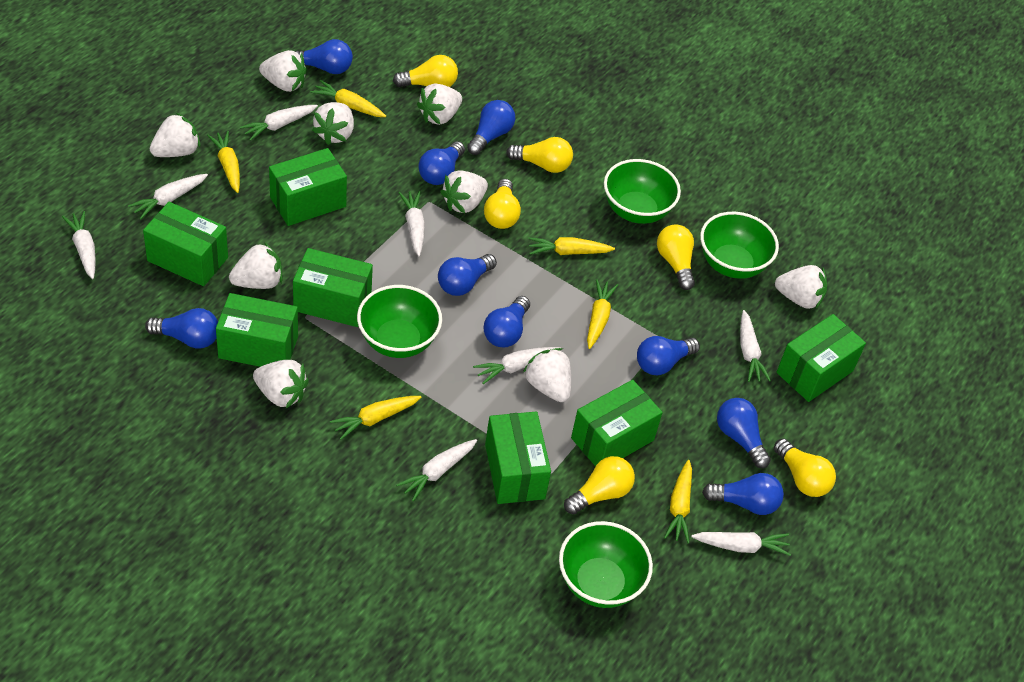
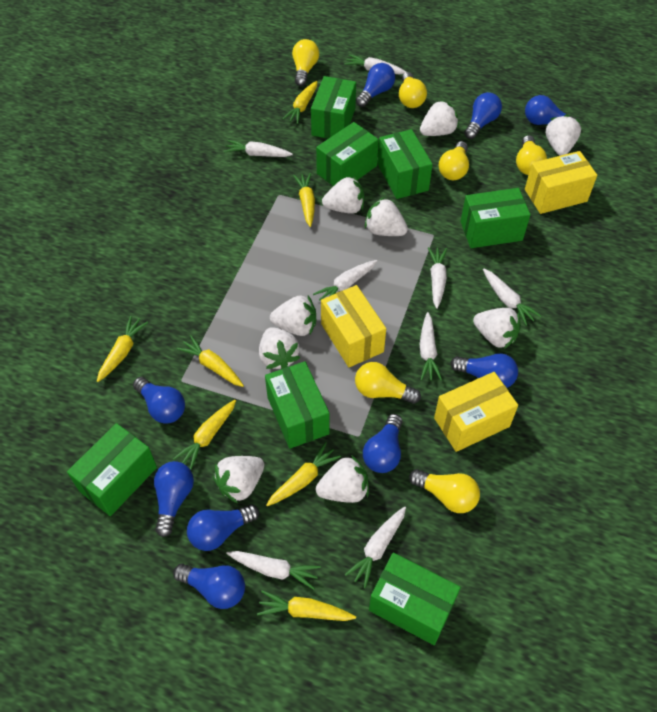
green bowl: 4 -> 0
yellow box: 0 -> 3
yellow carrot: 6 -> 7

